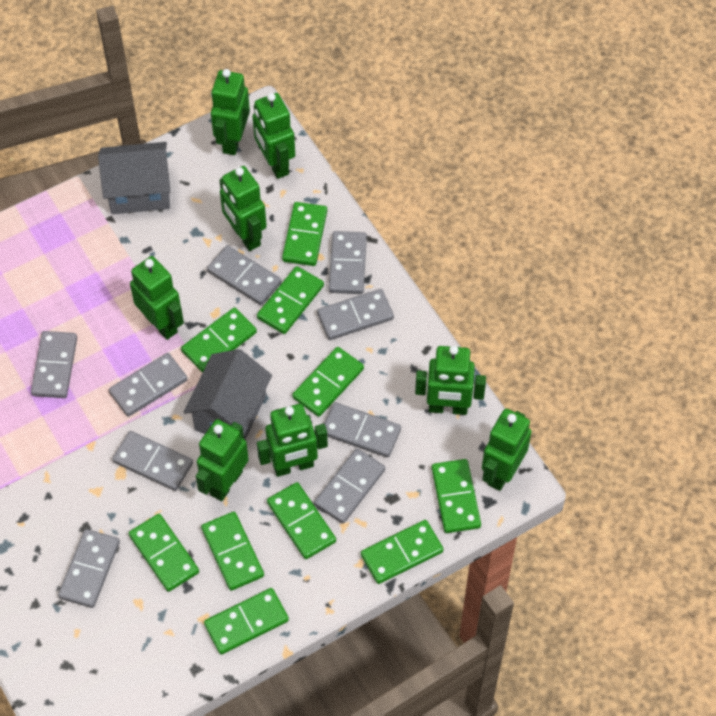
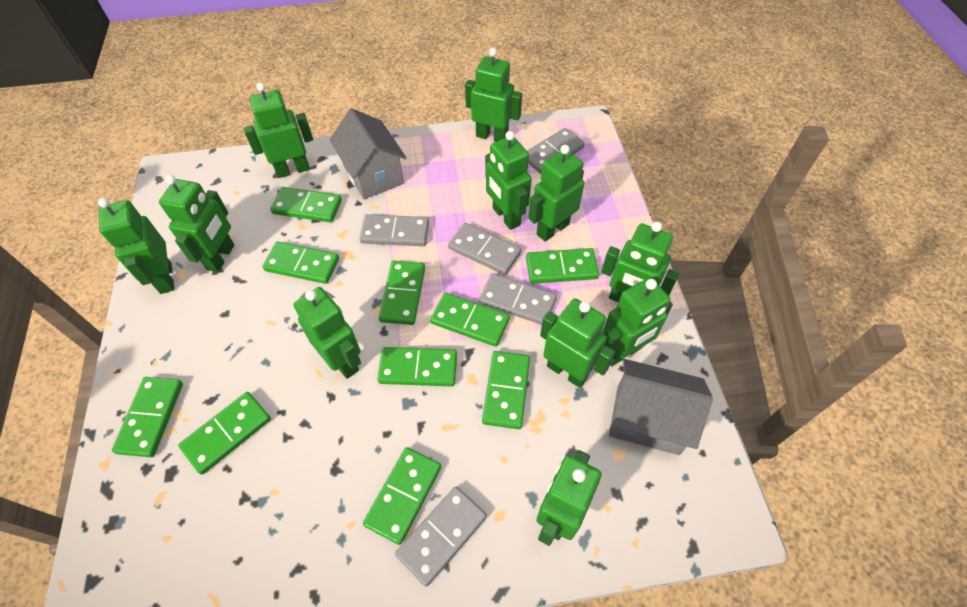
green robot: 8 -> 11
grey domino: 9 -> 5

